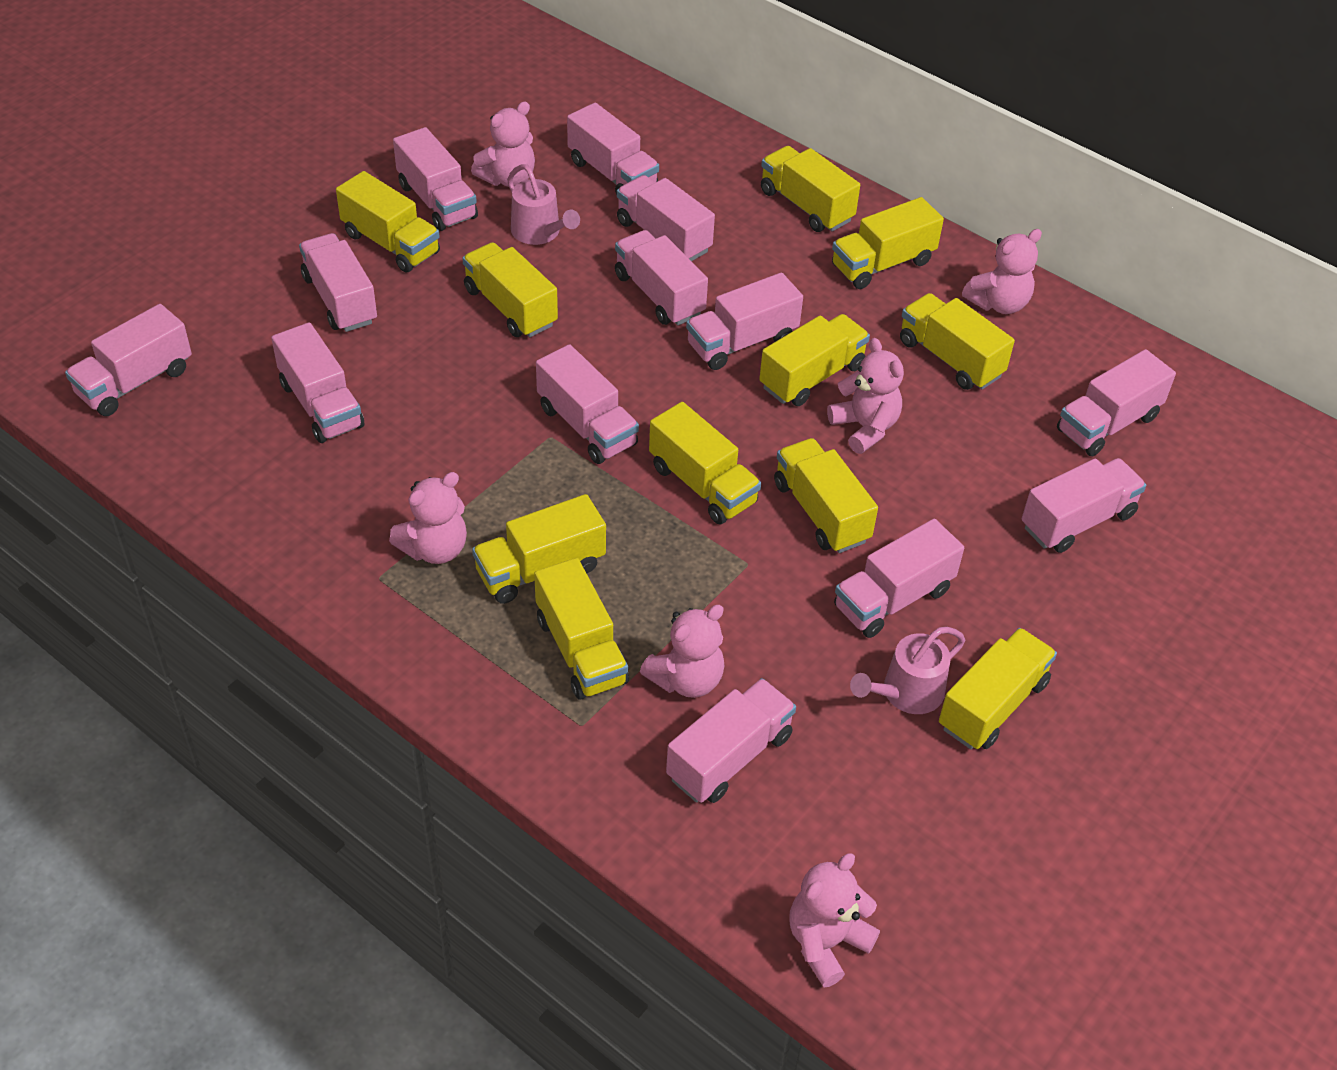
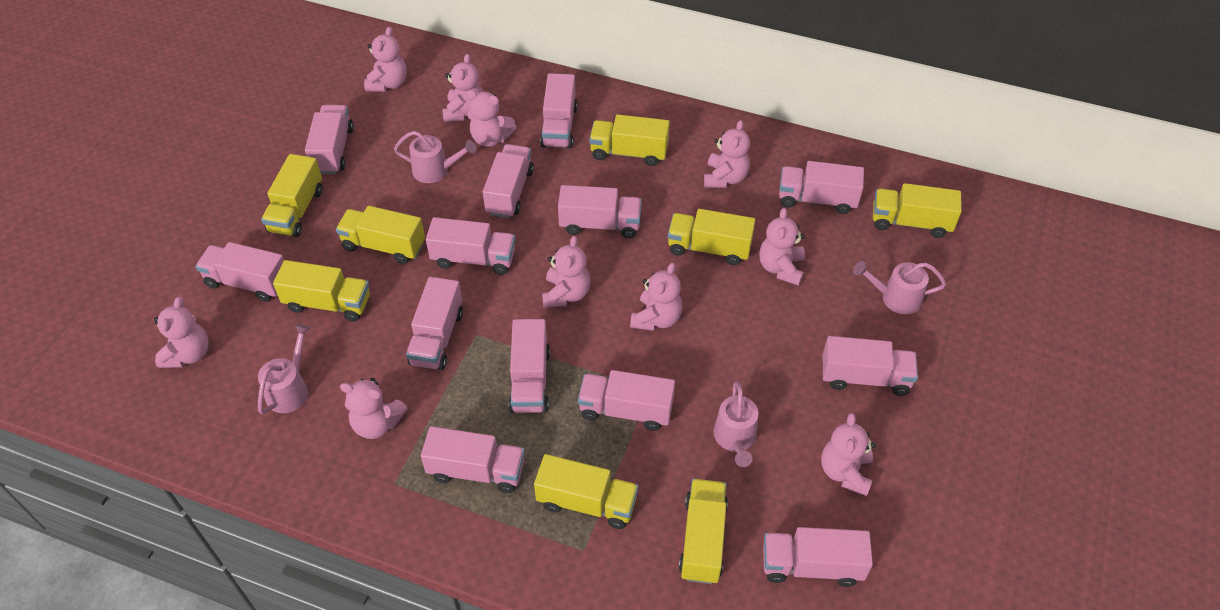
pink teddy bear: 6 -> 10
pink watering can: 2 -> 4
yellow truck: 11 -> 8

